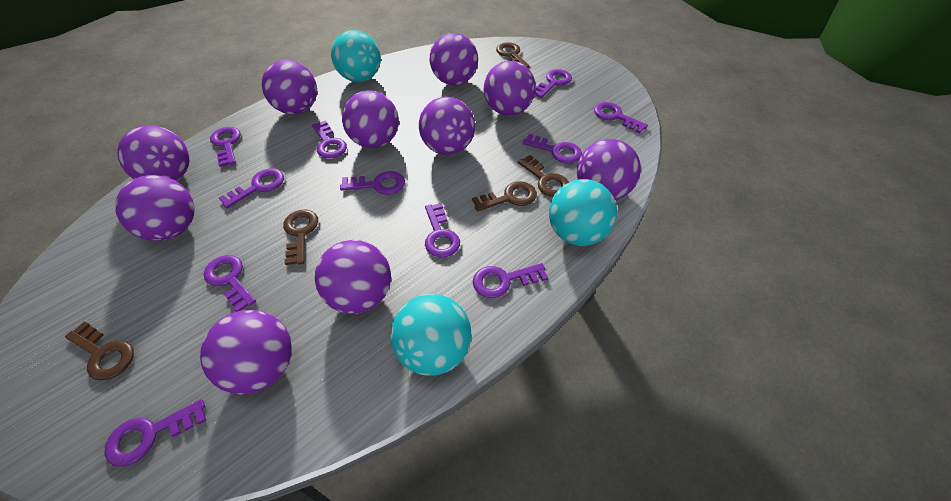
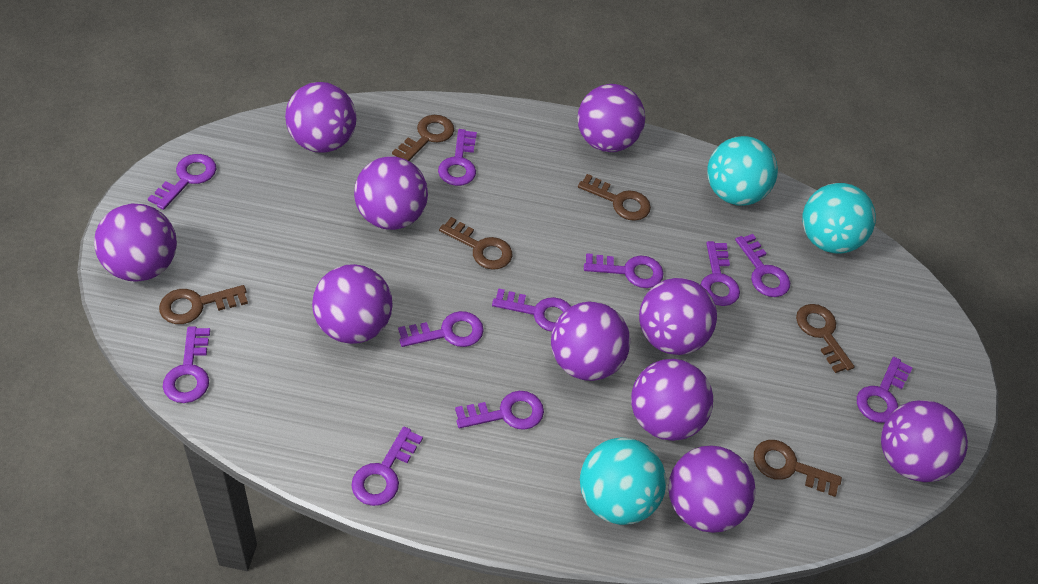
brown key: 5 -> 6

